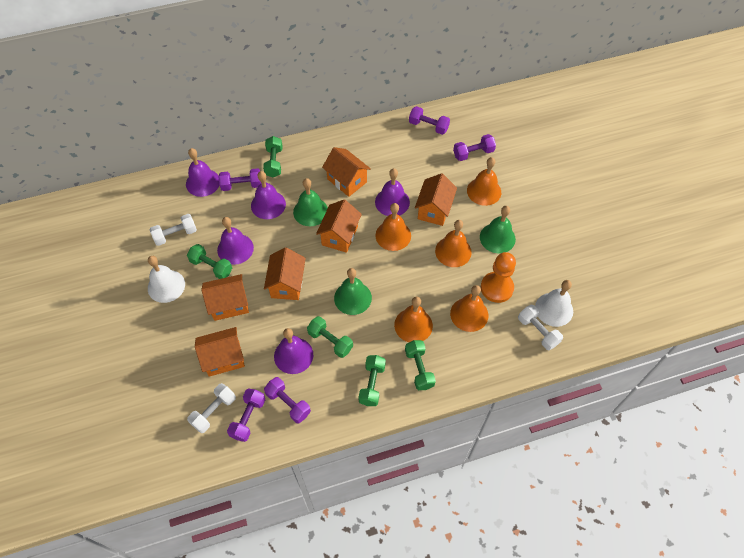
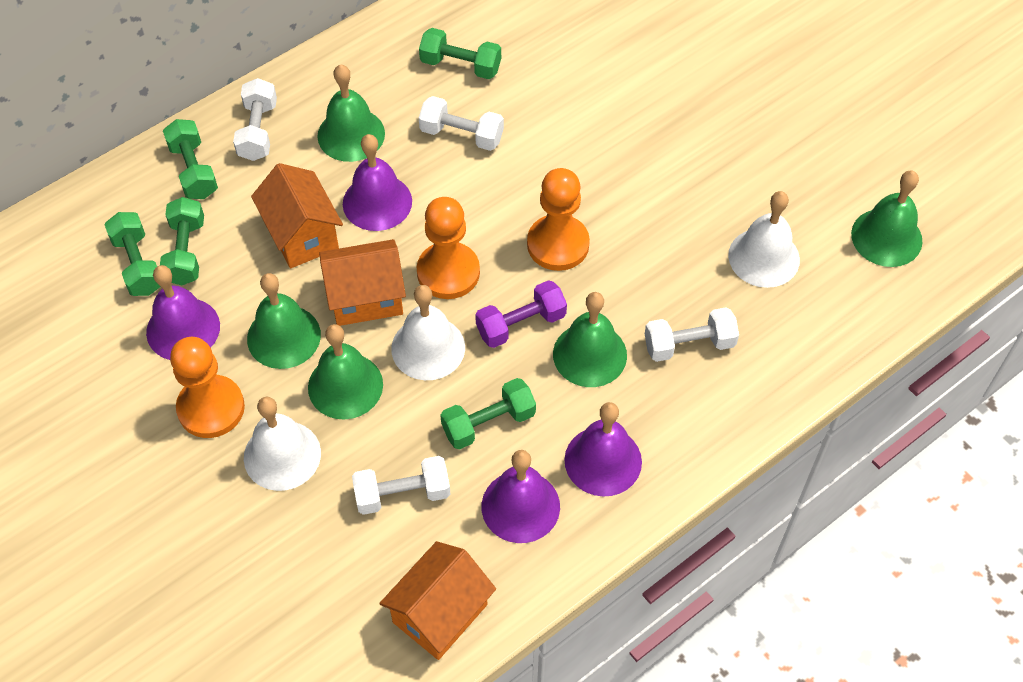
green bell: 3 -> 5
orange bell: 5 -> 0
orange house: 6 -> 3
orange pawn: 1 -> 3
purple bell: 5 -> 4
purple dumbbell: 5 -> 1
white bell: 2 -> 3
white dumbbell: 3 -> 4

